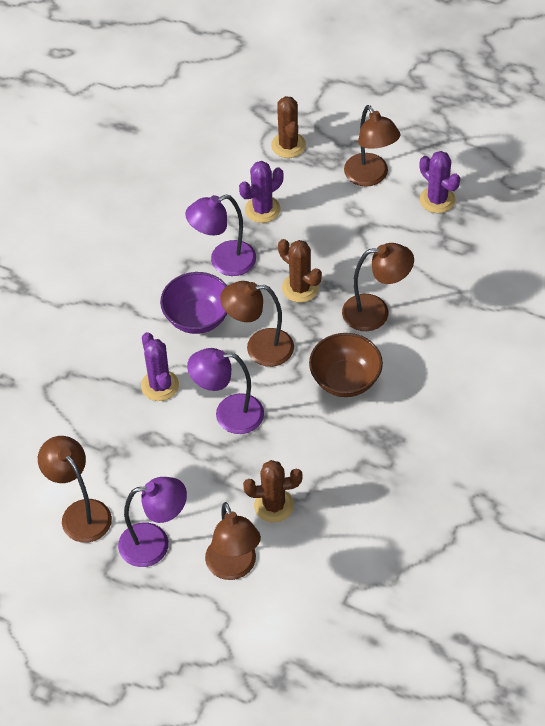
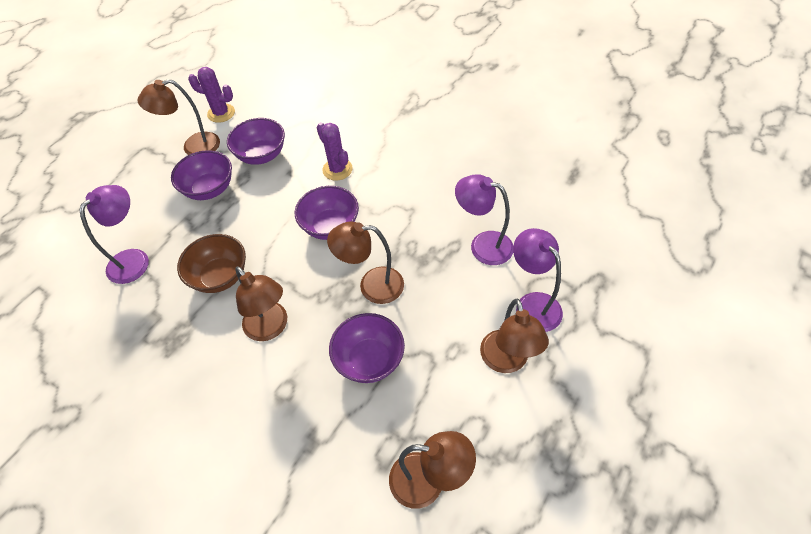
brown cactus: 3 -> 0
purple bowl: 1 -> 4
purple cactus: 3 -> 2

